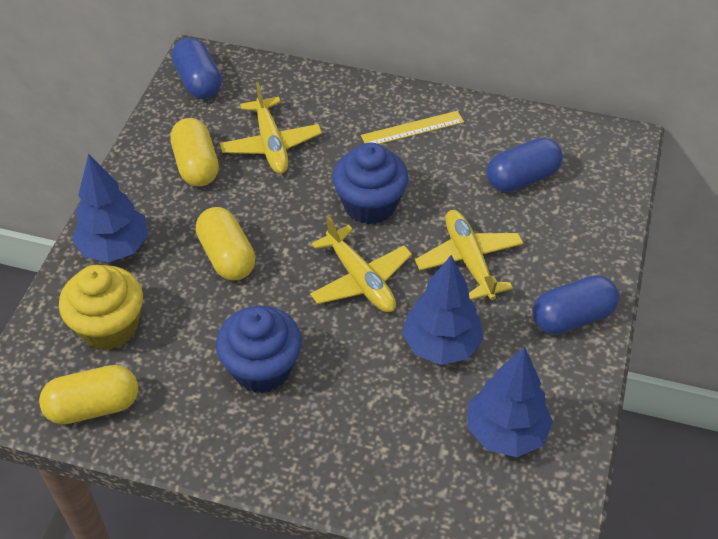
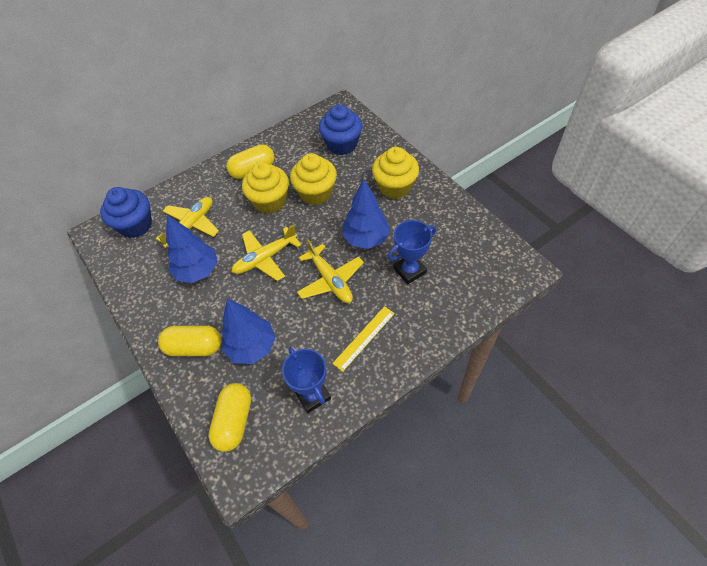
blue capsule: 3 -> 0
blue trophy: 0 -> 2
yellow cupcake: 1 -> 3

